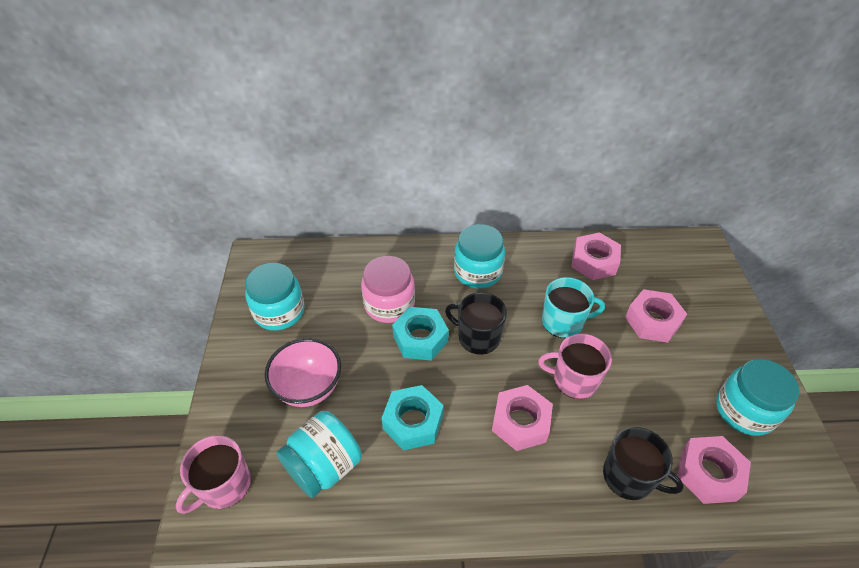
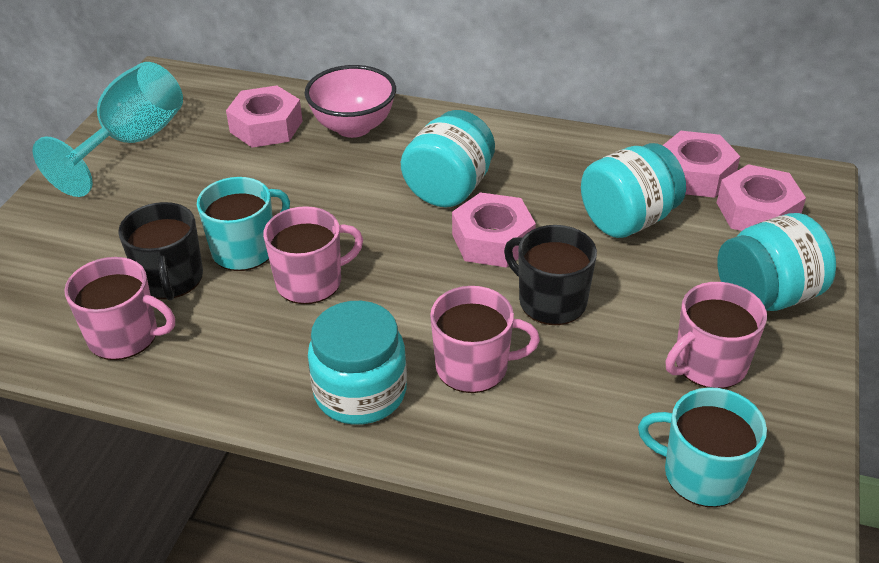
pink jar: 1 -> 0
pink mug: 2 -> 4
turquoise goblet: 0 -> 1
turquoise mug: 1 -> 2
turquoise nut: 2 -> 0

